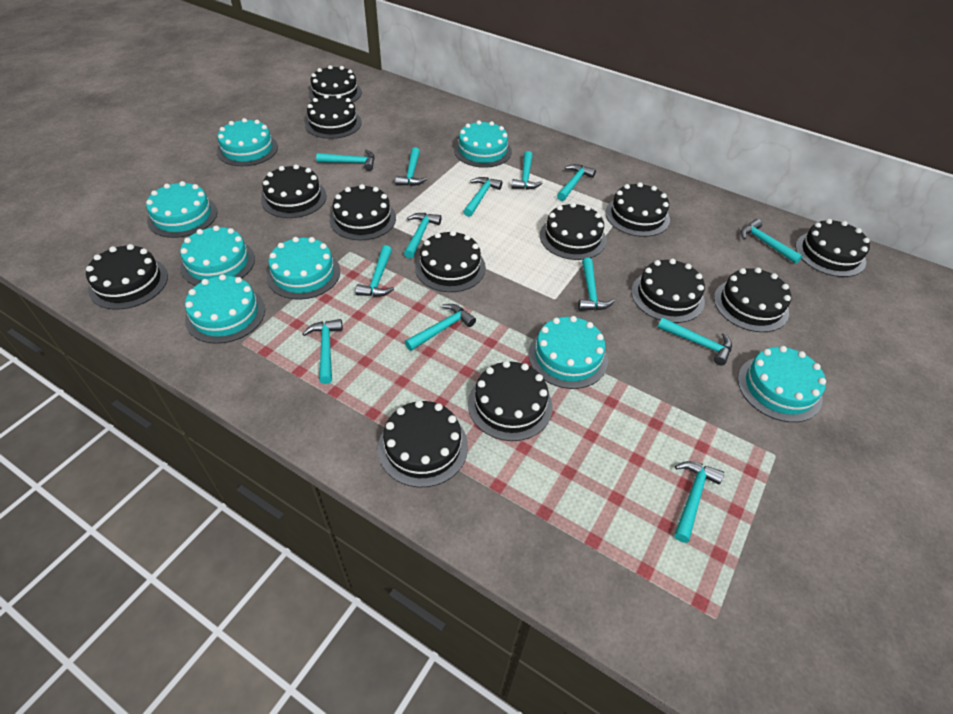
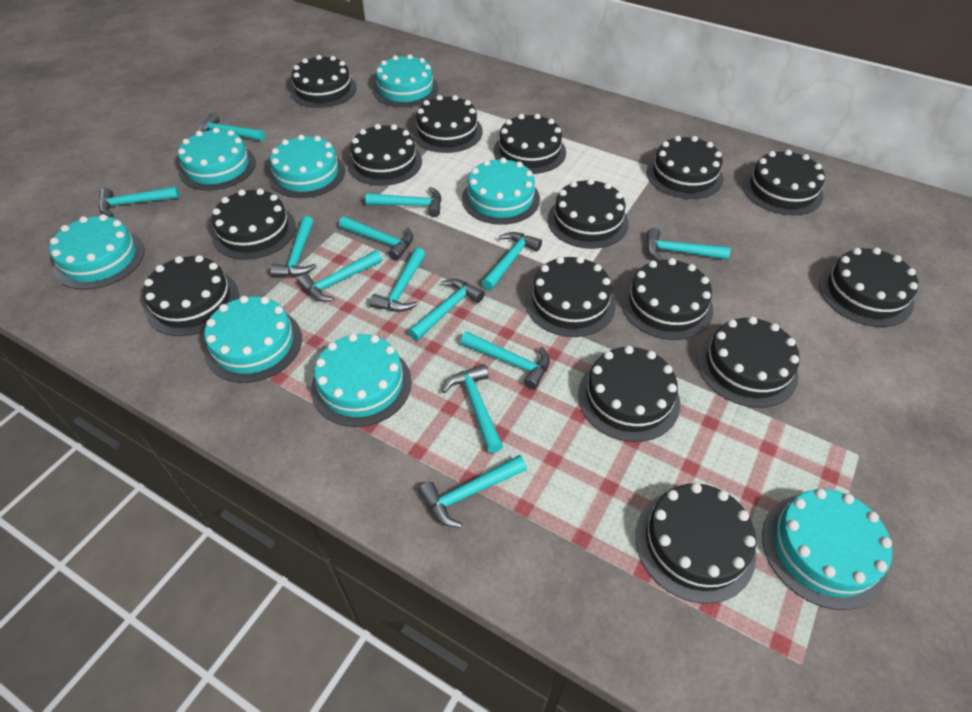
black cake: 13 -> 15

